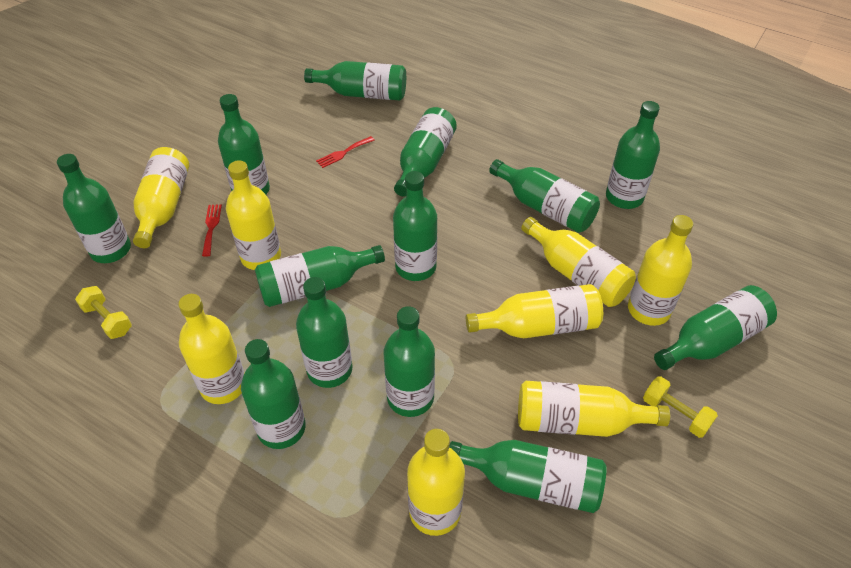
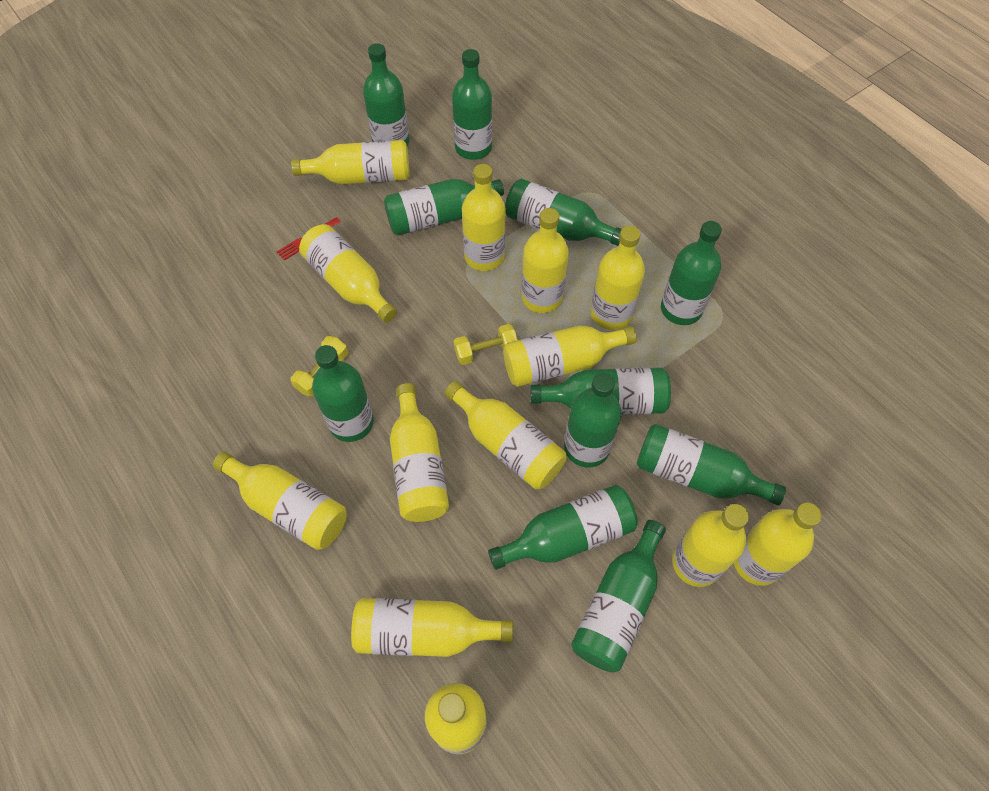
green bottle: 13 -> 11
red fork: 2 -> 1
yellow bottle: 8 -> 13

